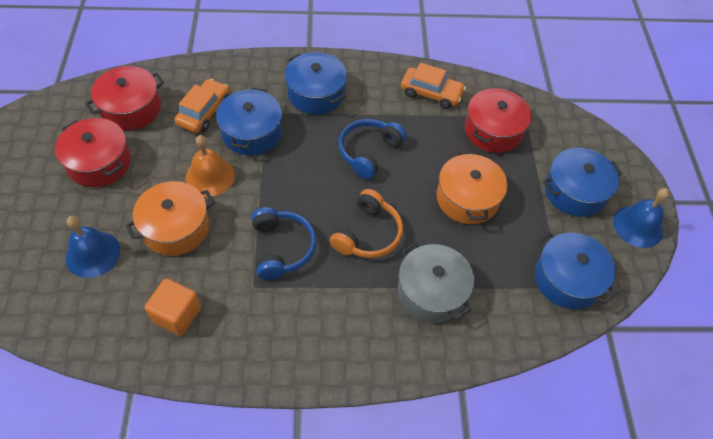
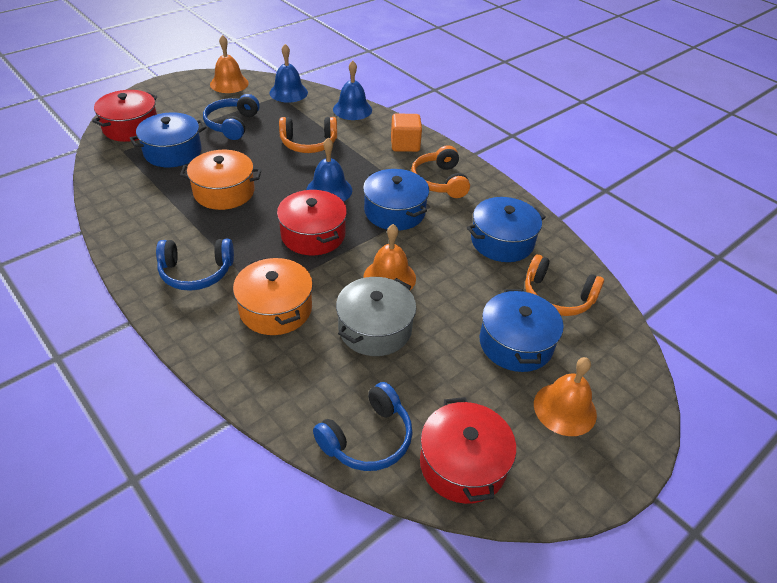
blue bell: 2 -> 3
blue headphones: 2 -> 3
orange bell: 1 -> 3
orange car: 2 -> 0
orange headphones: 1 -> 3

